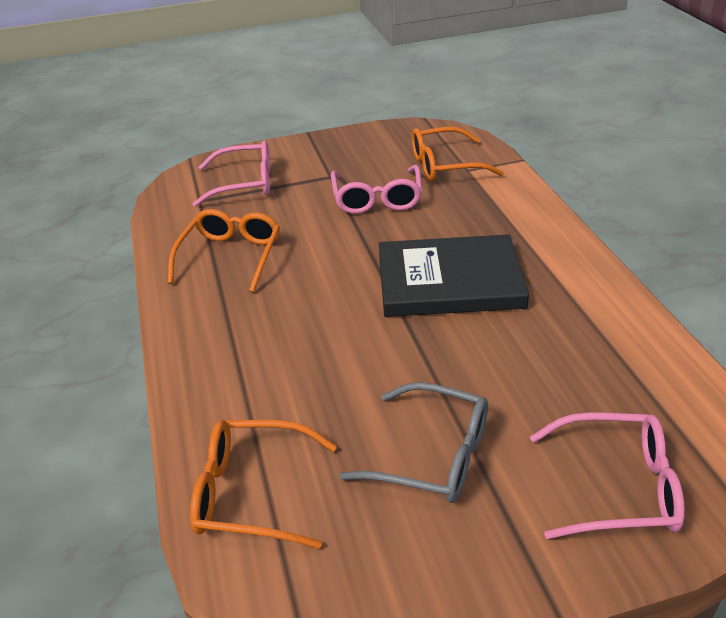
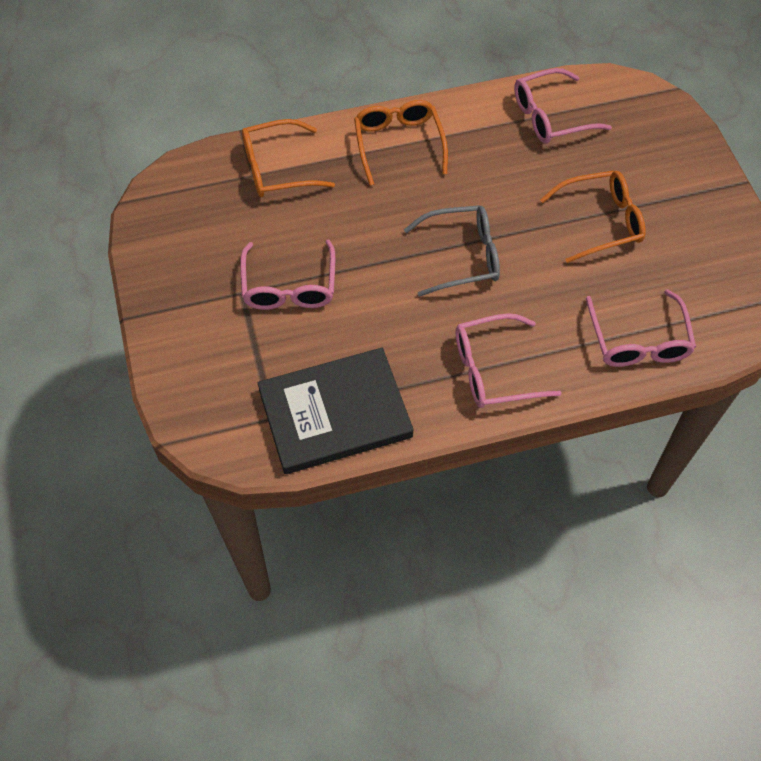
pink glasses: 3 -> 4

